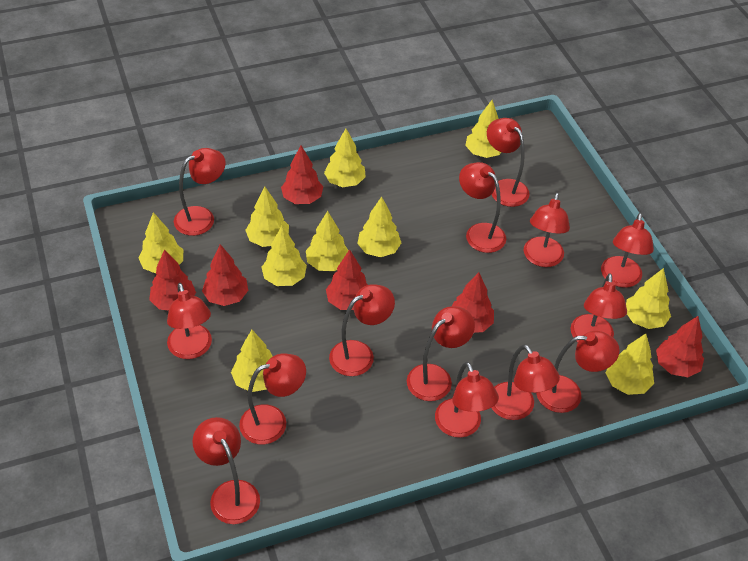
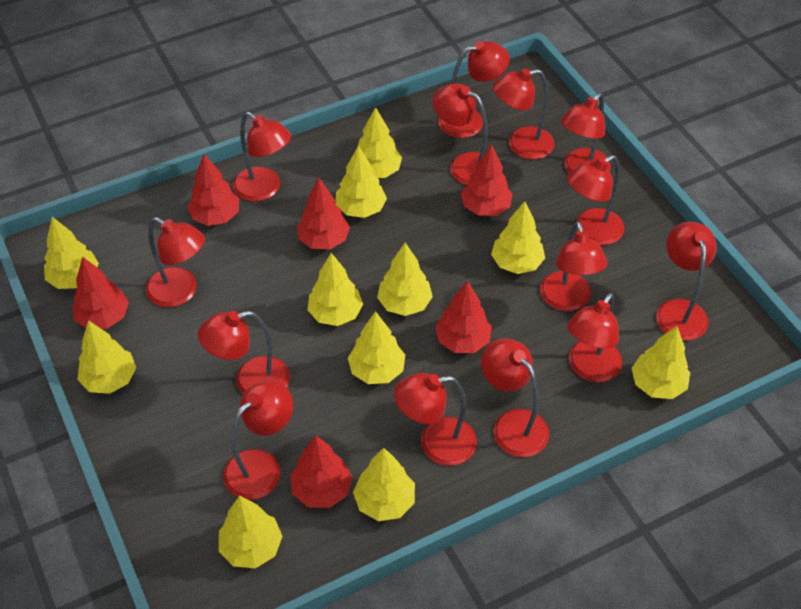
yellow tree: 10 -> 11

